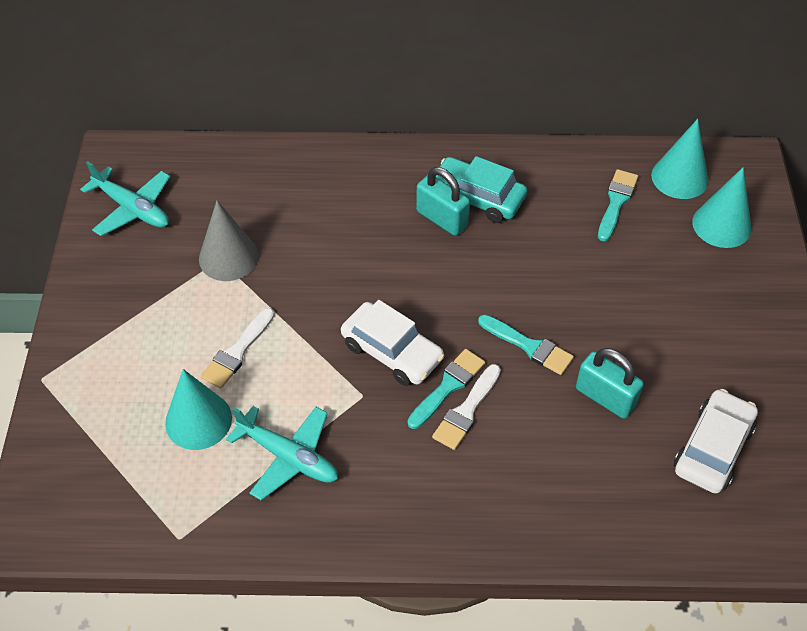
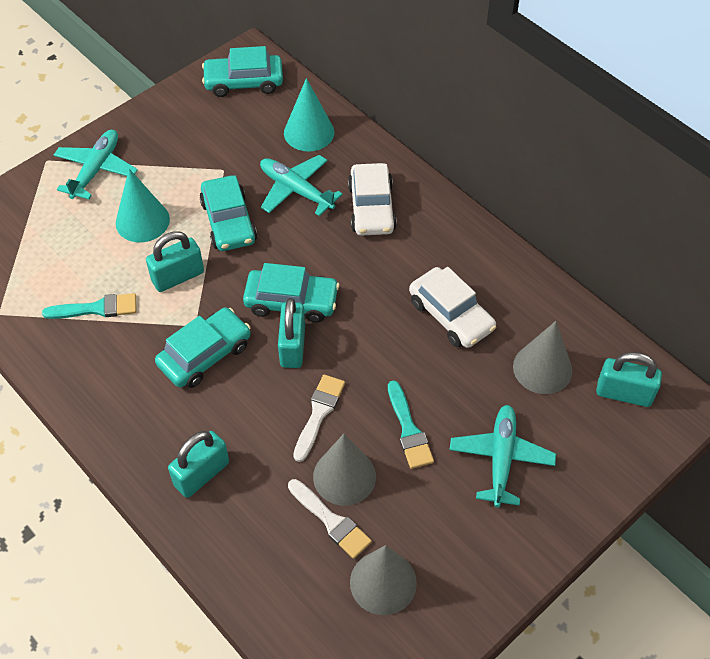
grey cone: 1 -> 3
turquoise brush: 3 -> 2
turquoise car: 1 -> 4
turquoise cone: 3 -> 2
turquoise padlock: 2 -> 4
turquoise plane: 2 -> 3

